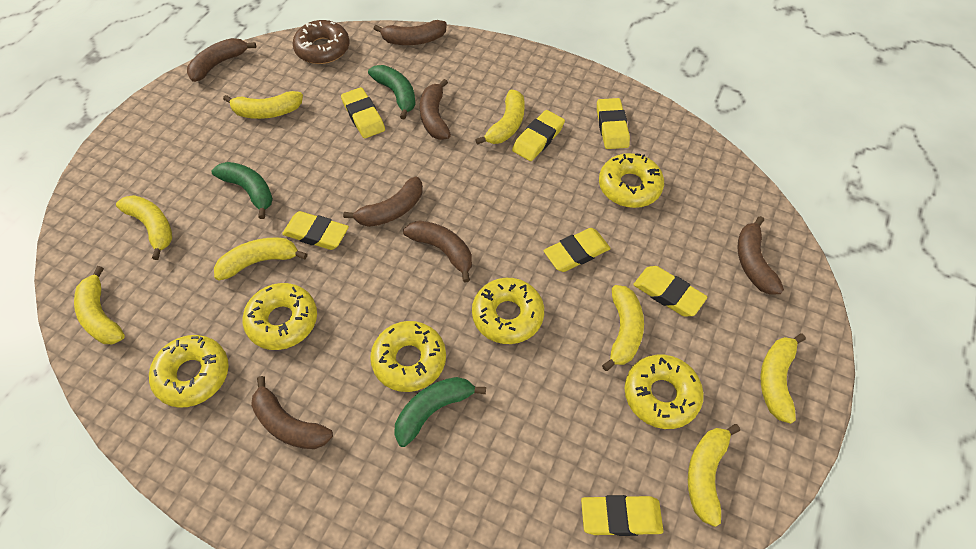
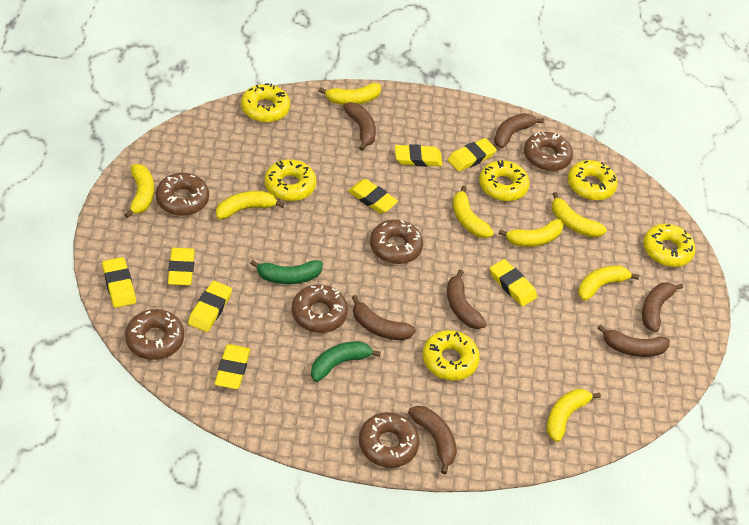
brown donut: 1 -> 6
green banana: 3 -> 2
yellow eraser: 7 -> 8

